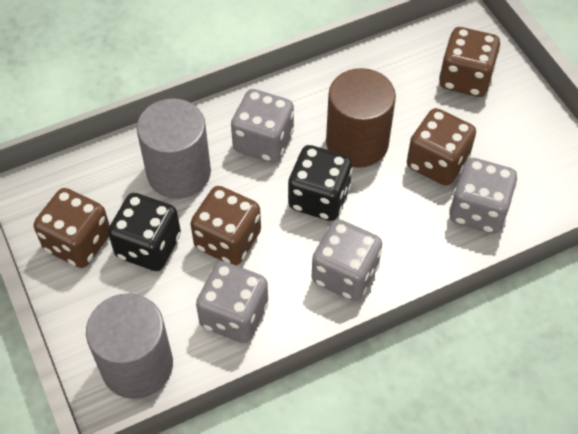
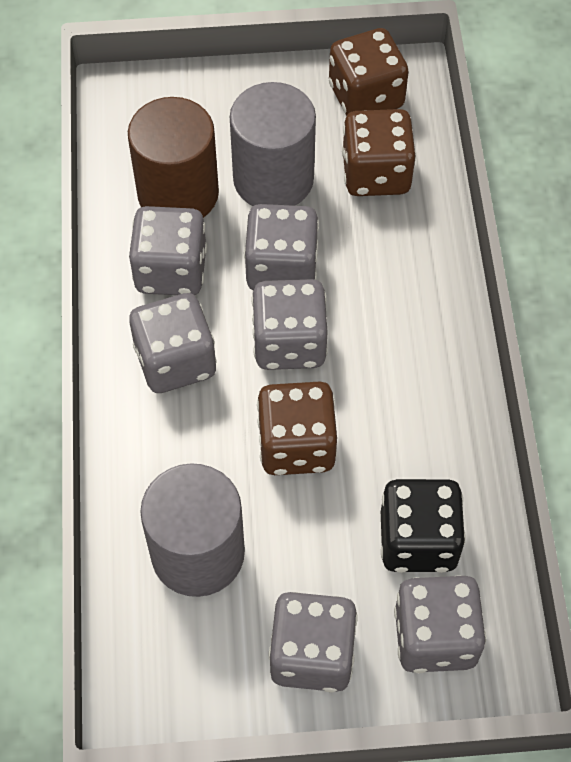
black dice: 2 -> 1
brown dice: 4 -> 3
grey dice: 4 -> 6

